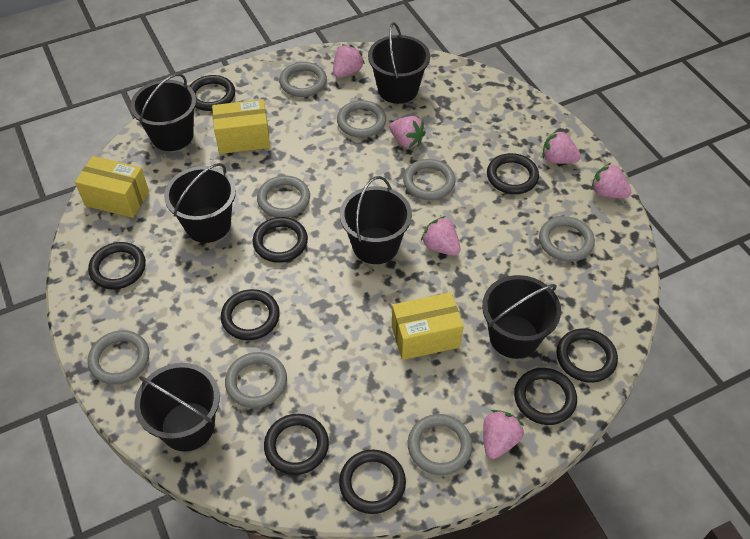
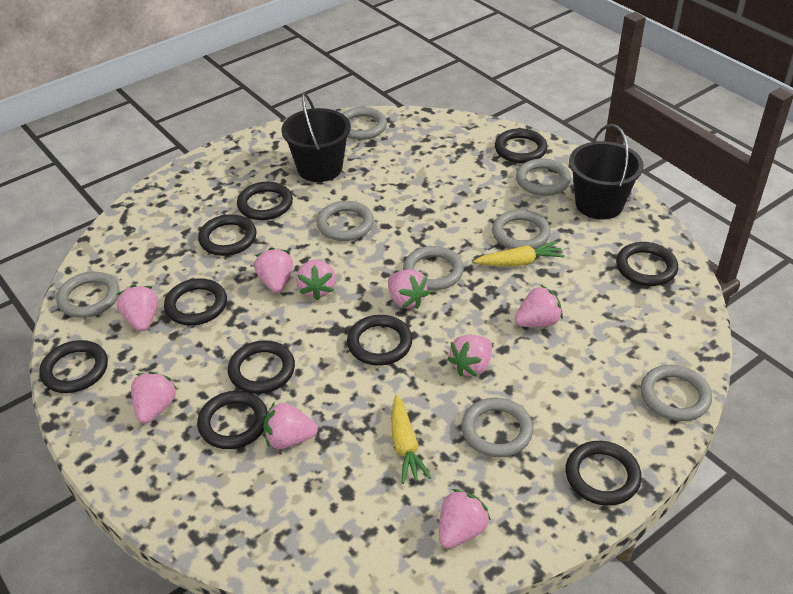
black bucket: 6 -> 2
black ring: 9 -> 10
pink strawberry: 6 -> 9
yellow box: 3 -> 0
yellow carrot: 0 -> 2

